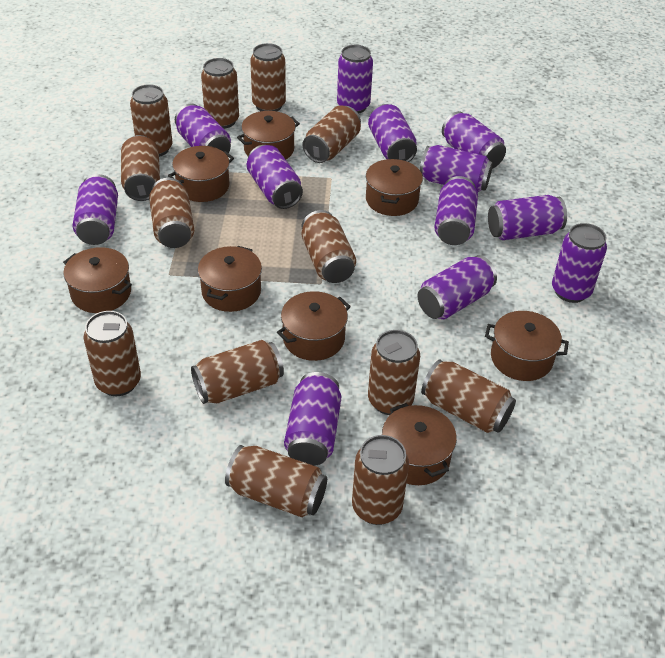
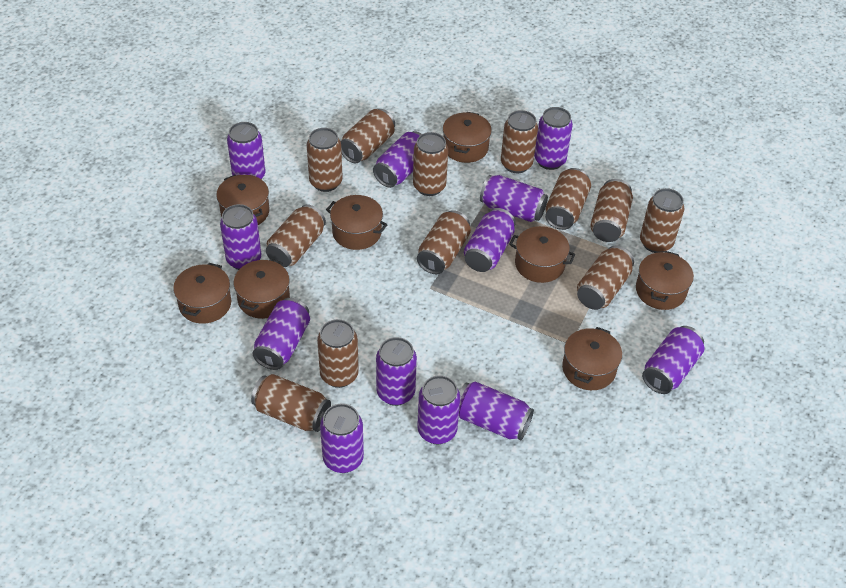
brown can: 13 -> 12

